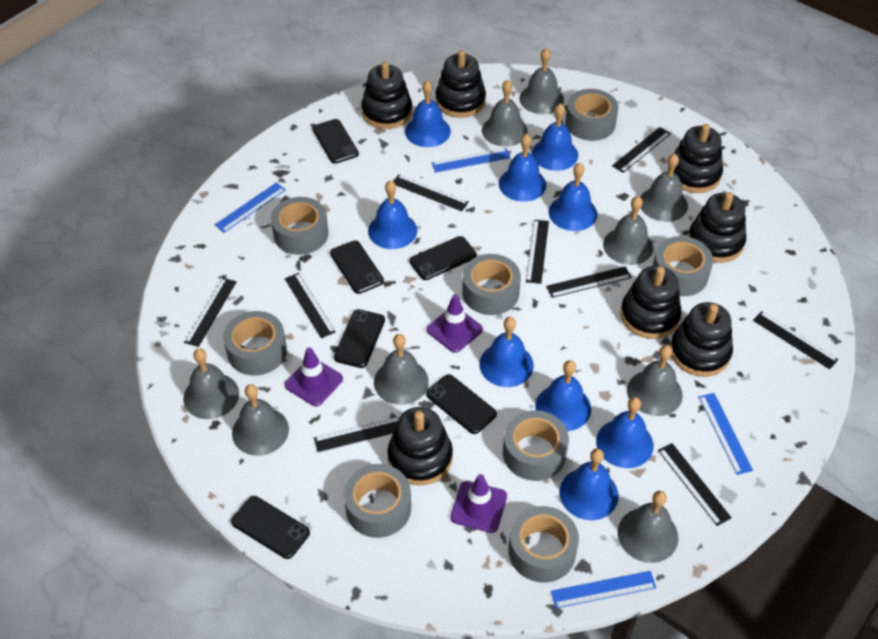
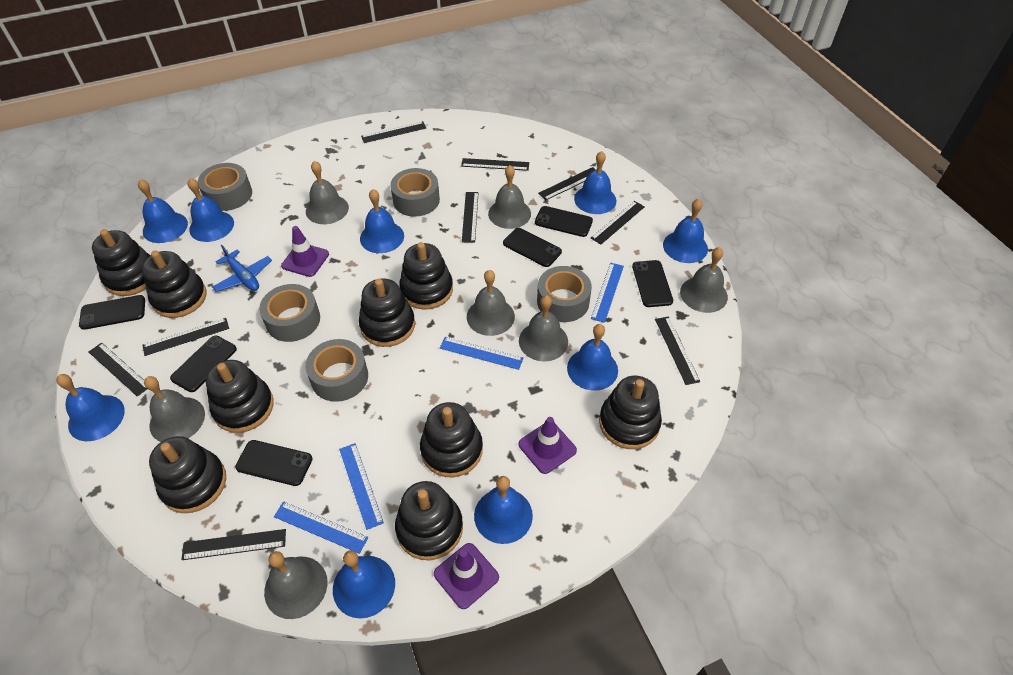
black stacking toy: 7 -> 9
blue plane: 0 -> 1
grey bell: 9 -> 7
grey tape: 8 -> 5

